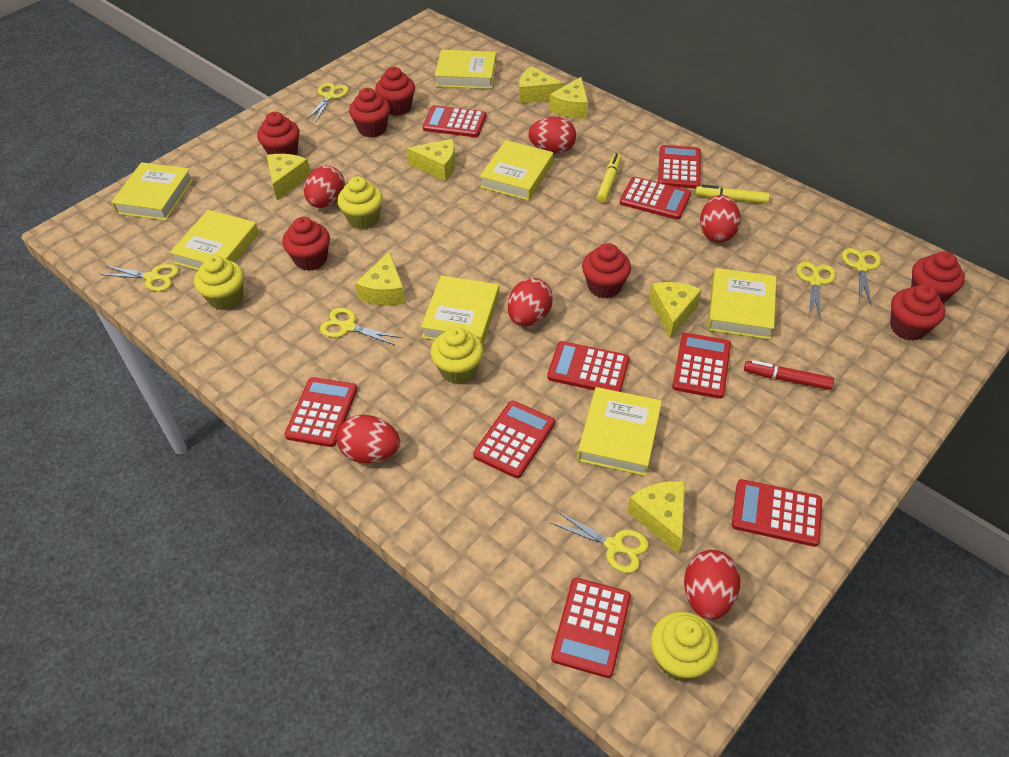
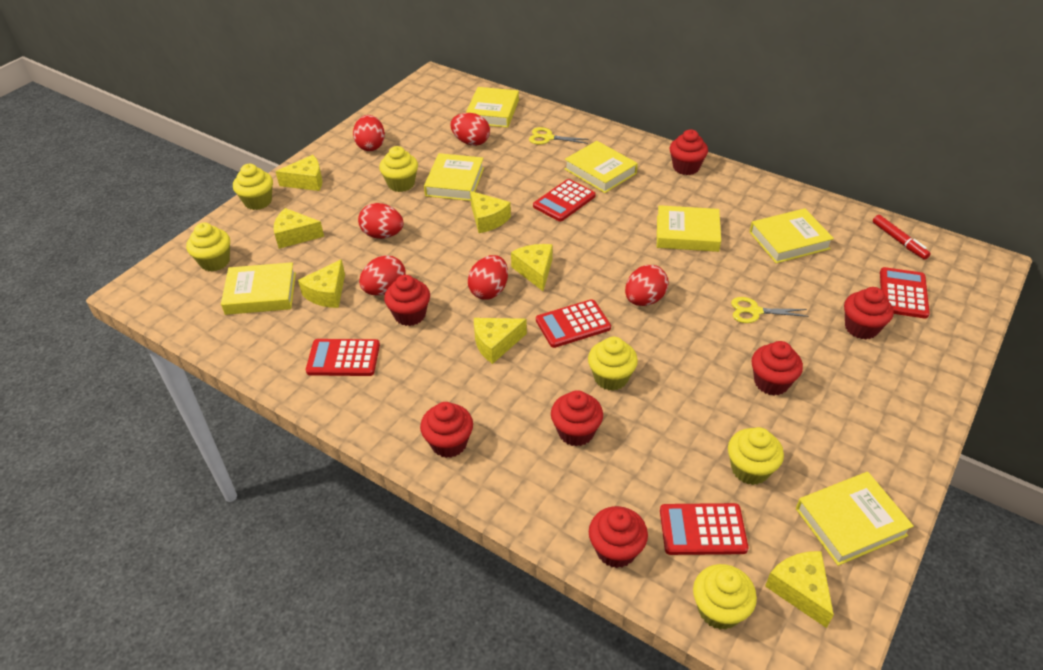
red calculator: 9 -> 5
yellow cupcake: 4 -> 6
yellow marker: 2 -> 0
yellow scissors: 6 -> 2

